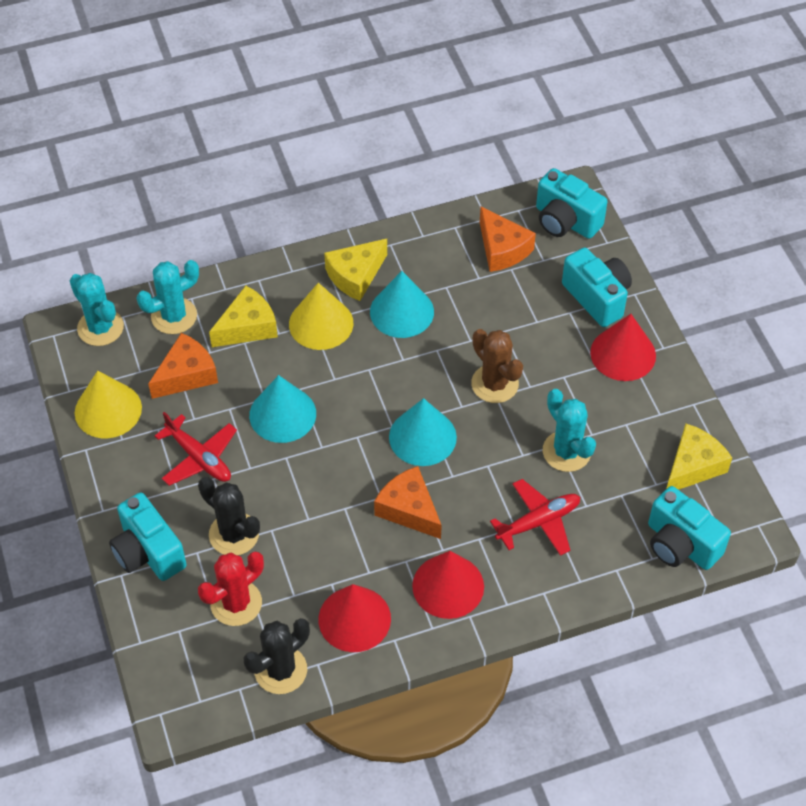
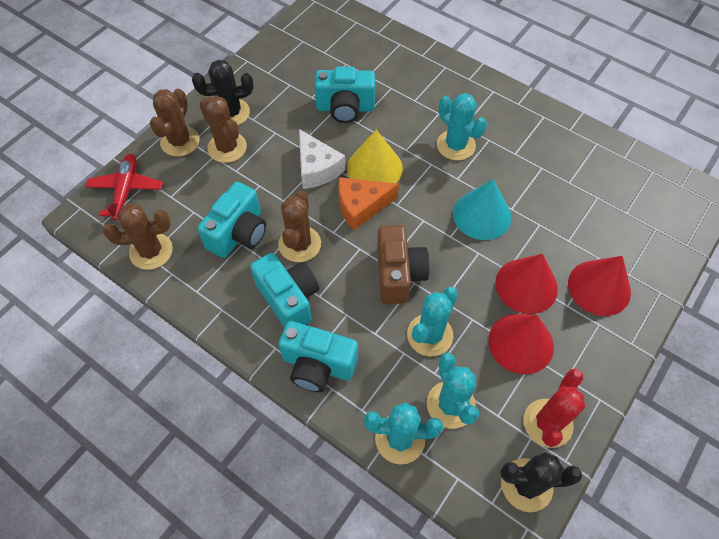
brown cactus: 1 -> 4
brown camera: 0 -> 1
orange cheese: 3 -> 1
red plane: 2 -> 1
turquoise cactus: 3 -> 4
turquoise cone: 3 -> 1
white cheese: 0 -> 1
yellow cheese: 3 -> 0
yellow cone: 2 -> 1

